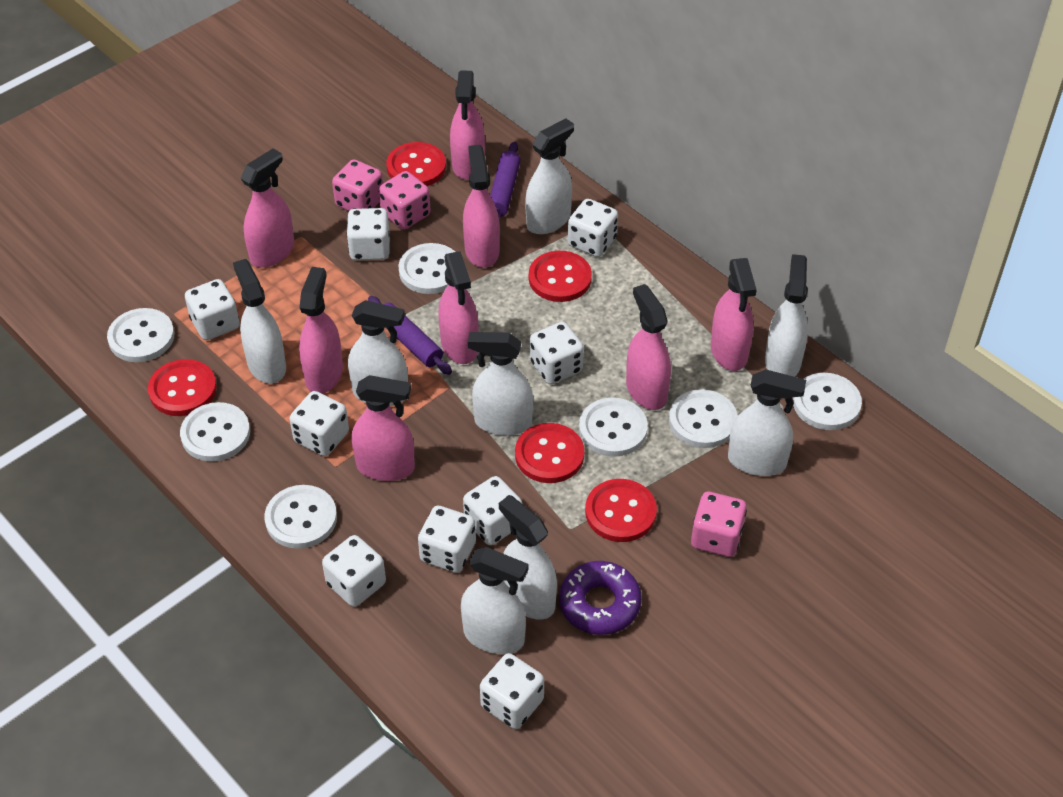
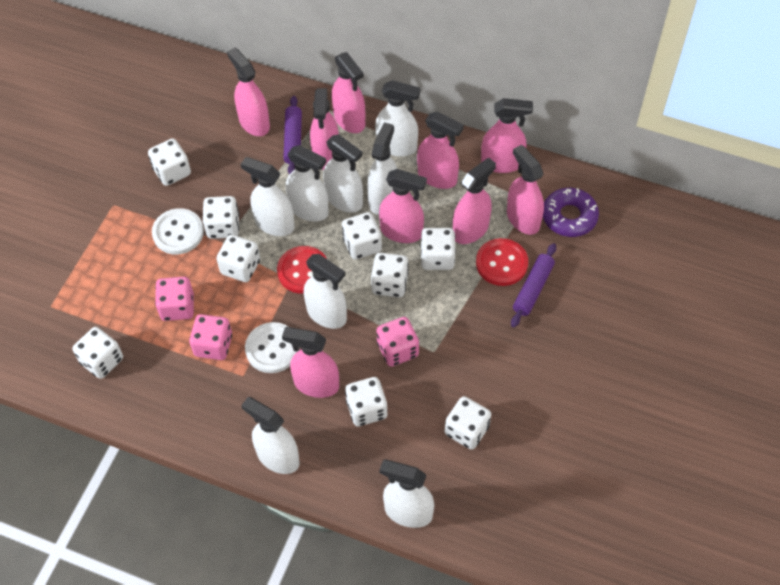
pink spray bottle: 8 -> 9
red button: 5 -> 2
white button: 7 -> 2

